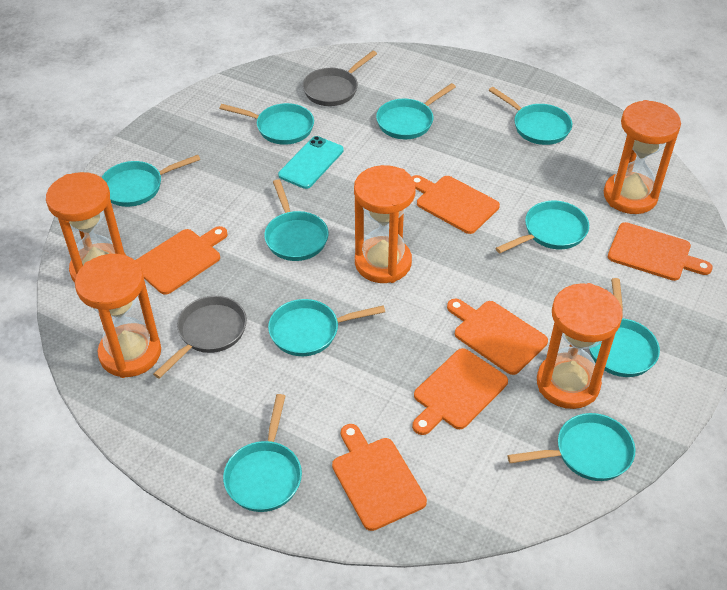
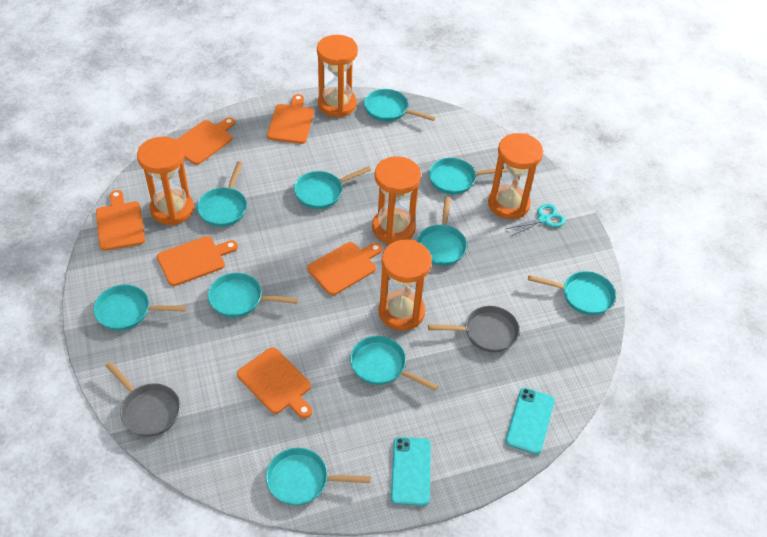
turquoise phone: 1 -> 2
turquoise scissors: 0 -> 1

